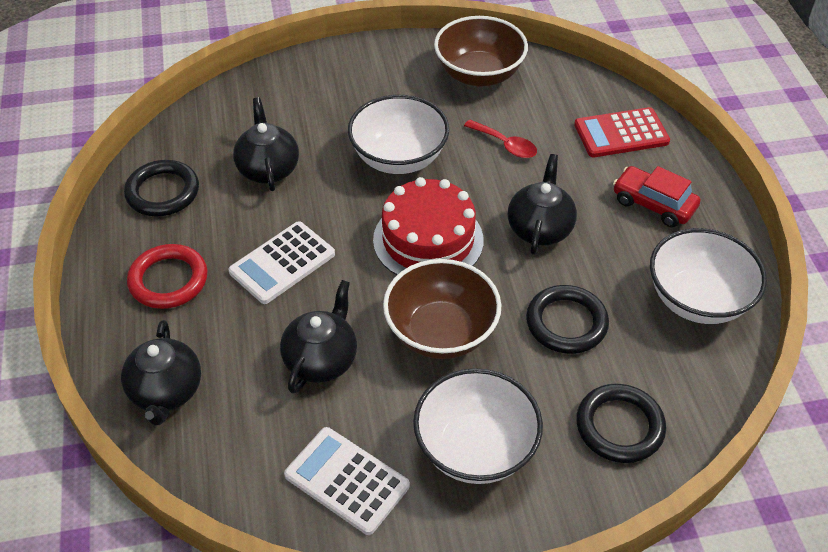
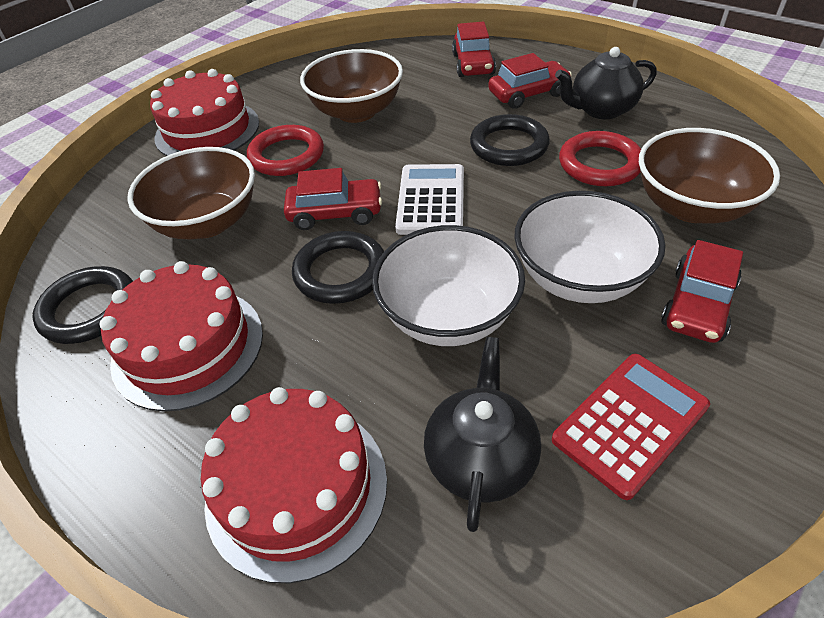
black teapot: 4 -> 2
brown bowl: 2 -> 3
red cake: 1 -> 3
red car: 1 -> 4
red ring: 1 -> 2
red spoon: 1 -> 0
white bowl: 3 -> 2
white calculator: 2 -> 1

